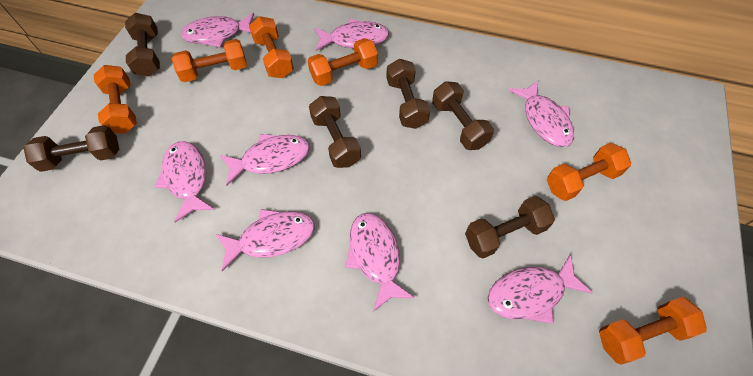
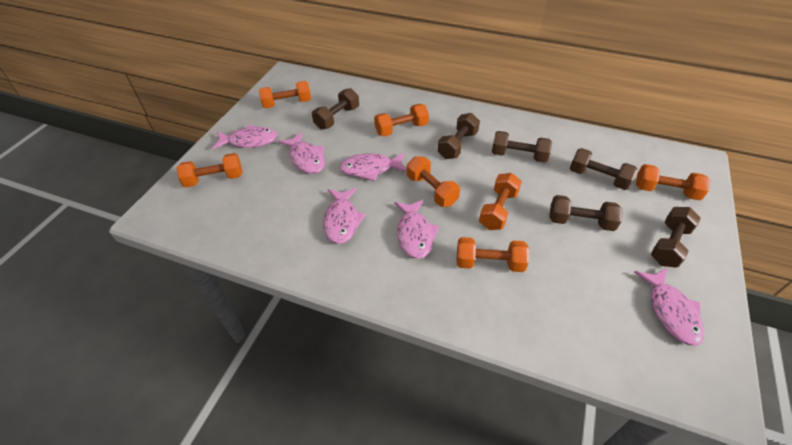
orange dumbbell: 6 -> 7
pink fish: 8 -> 6

